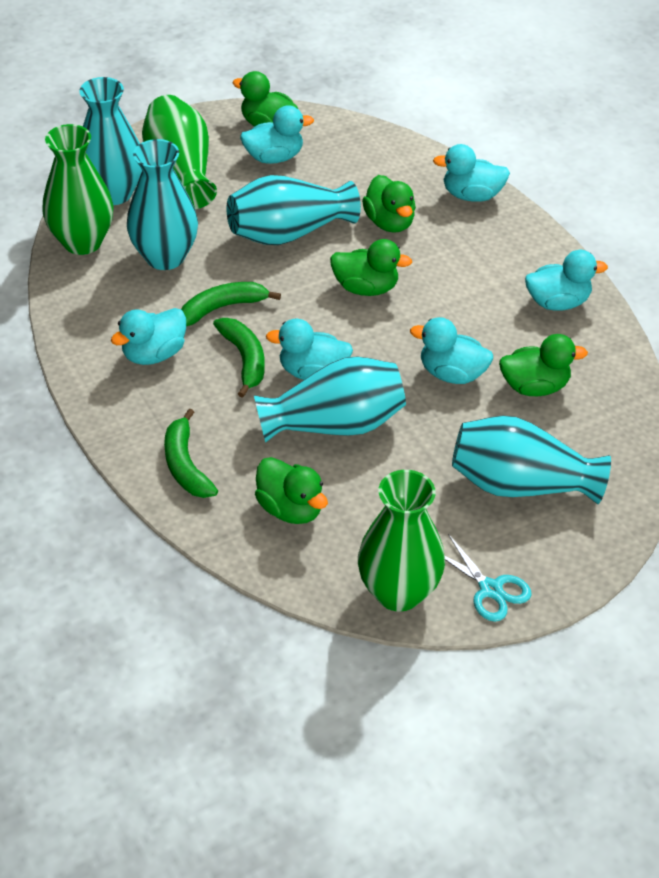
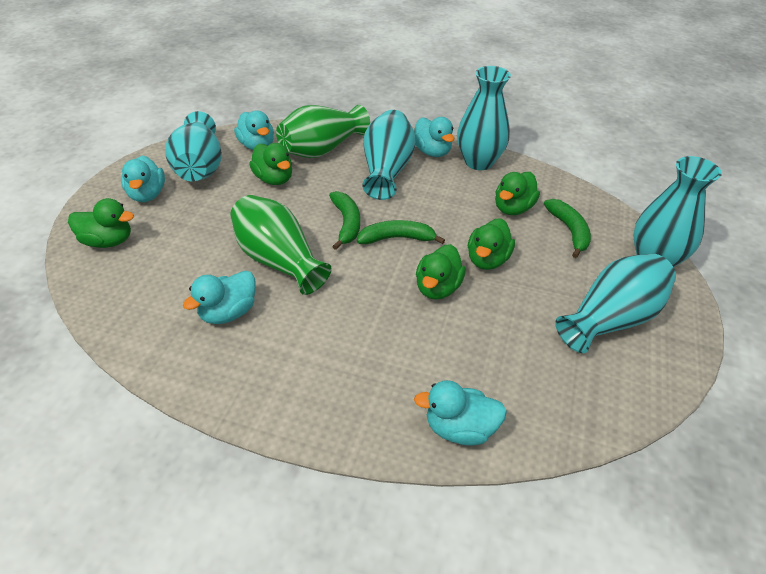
green vase: 3 -> 2
turquoise duck: 6 -> 5
turquoise scissors: 1 -> 0

